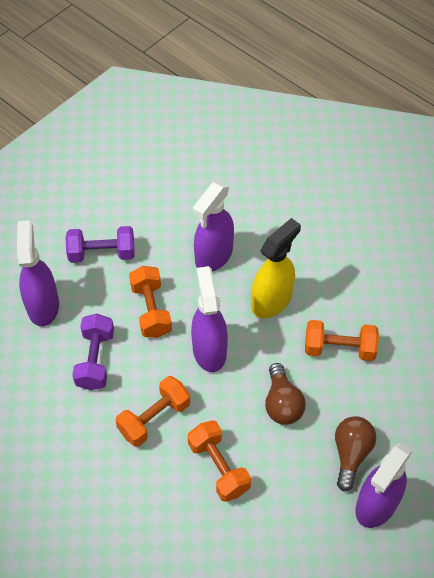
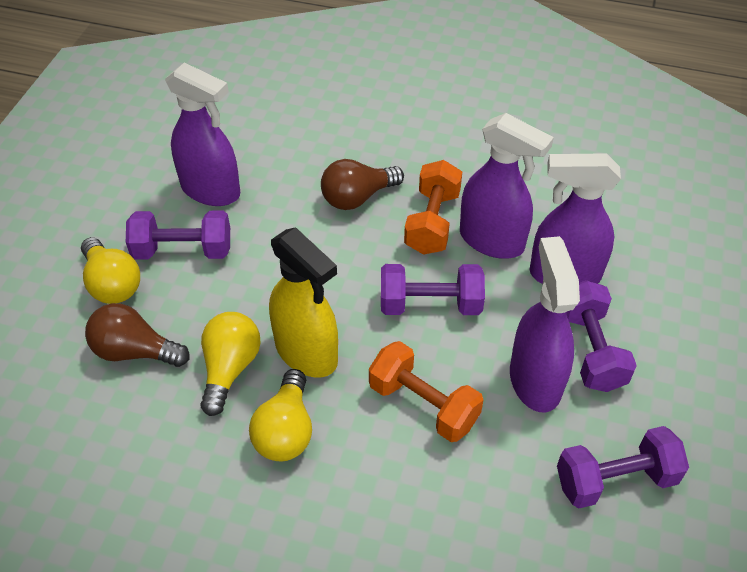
orange dumbbell: 4 -> 2
purple dumbbell: 2 -> 4
yellow light bulb: 0 -> 3

